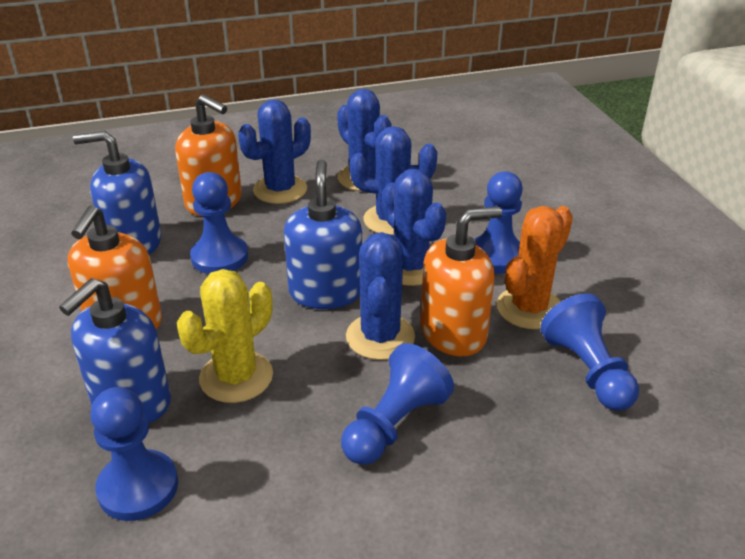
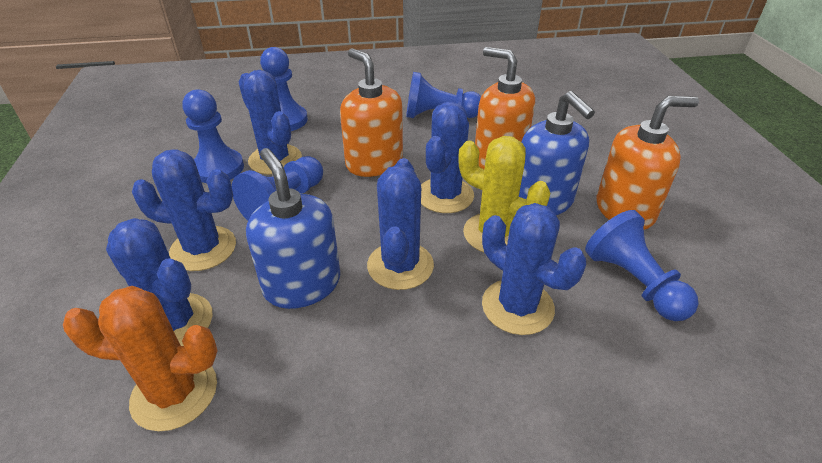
blue cactus: 5 -> 6
blue soap dispenser: 3 -> 2

